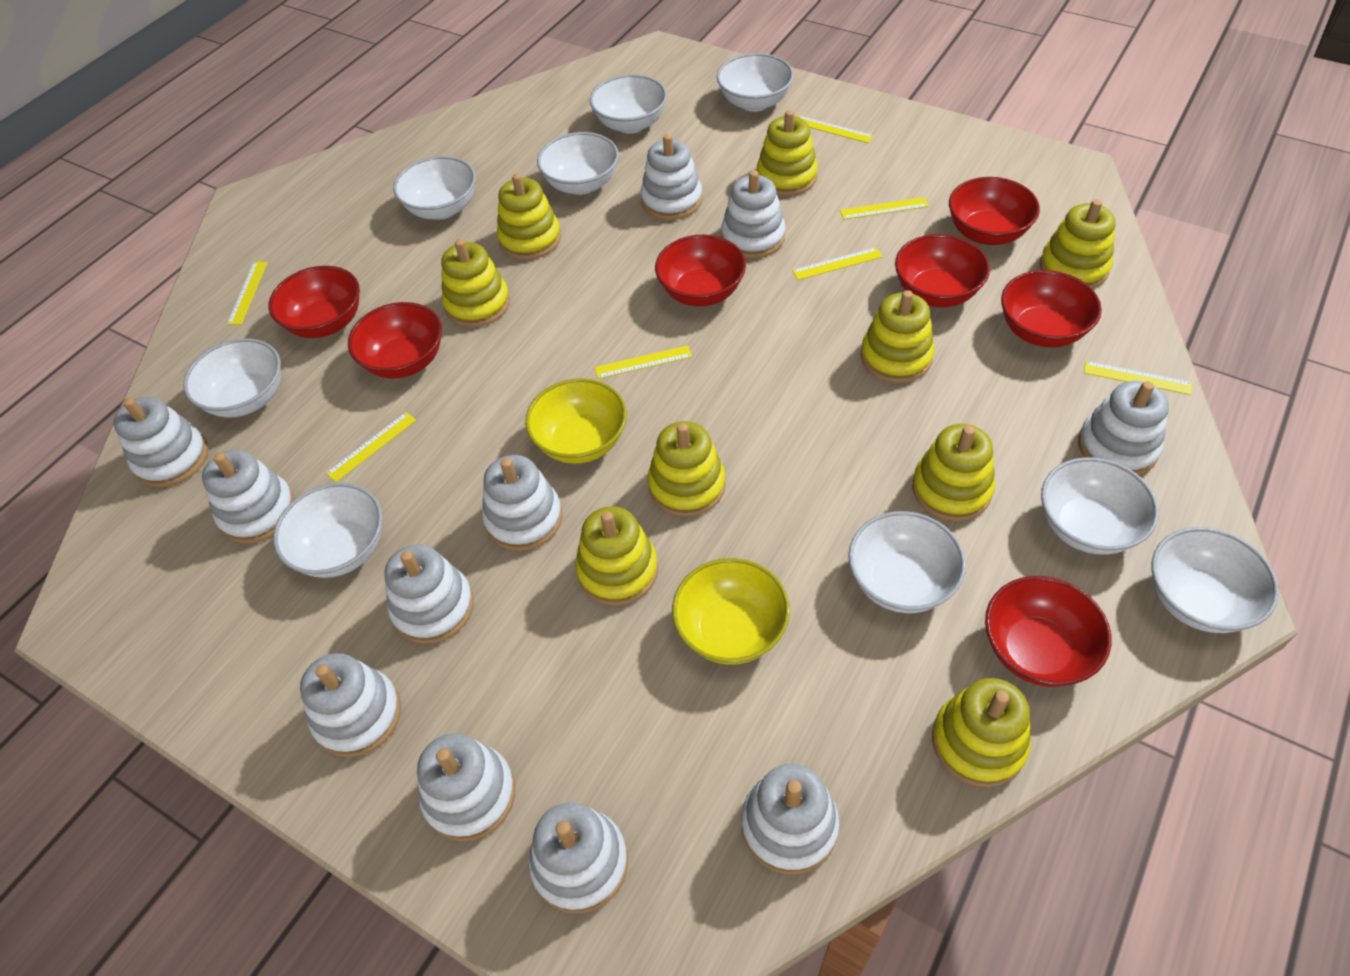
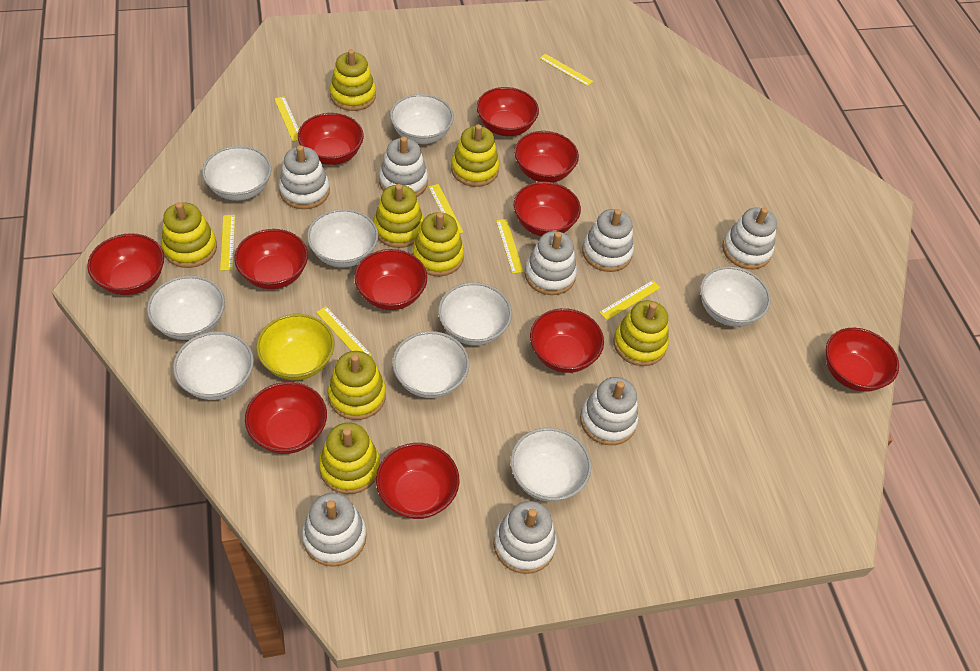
red bowl: 7 -> 11
white stacking toy: 11 -> 8
yellow bowl: 2 -> 1
yellow stacking toy: 9 -> 8

